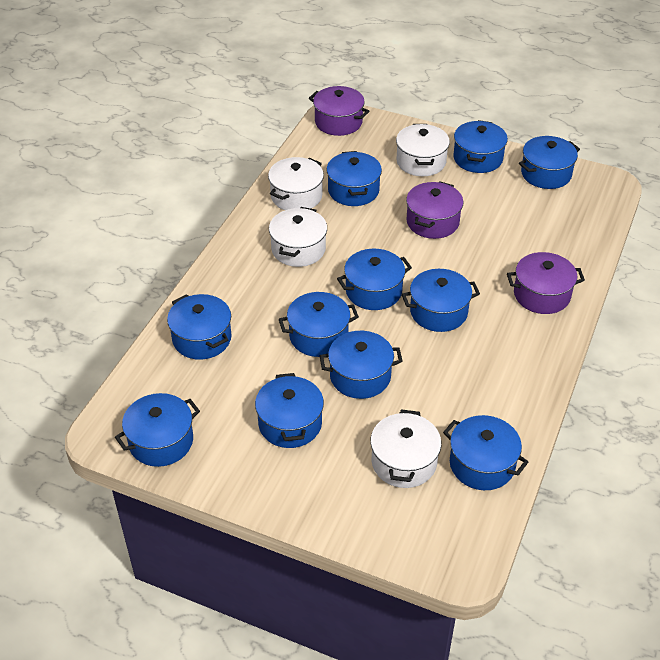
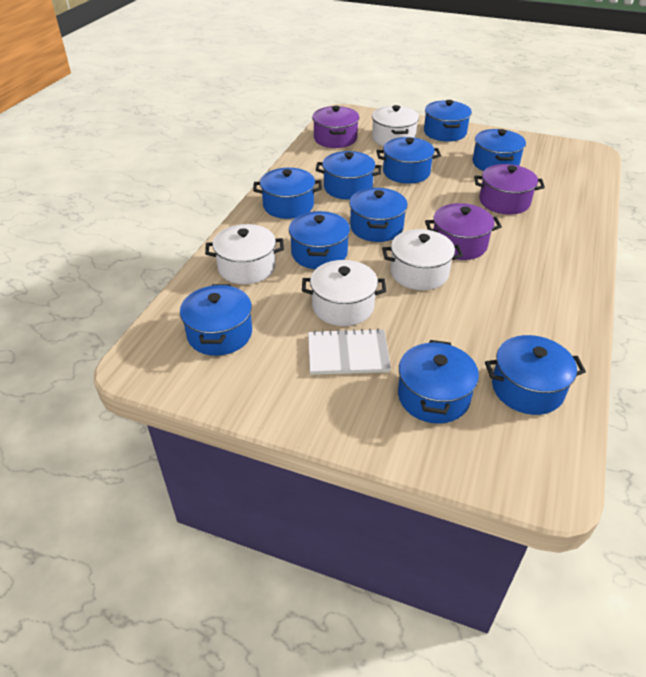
blue pot: 11 -> 10
white notebook: 0 -> 1

